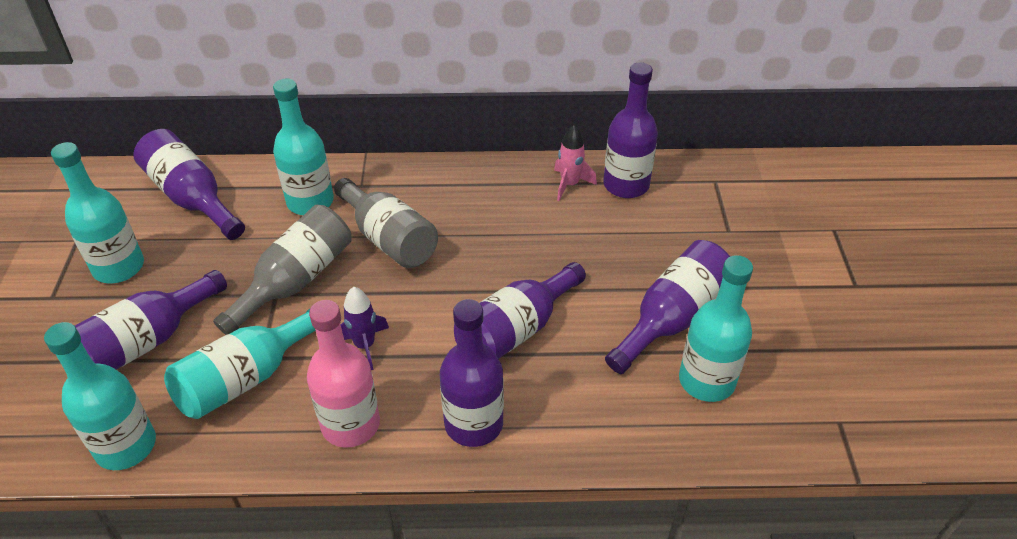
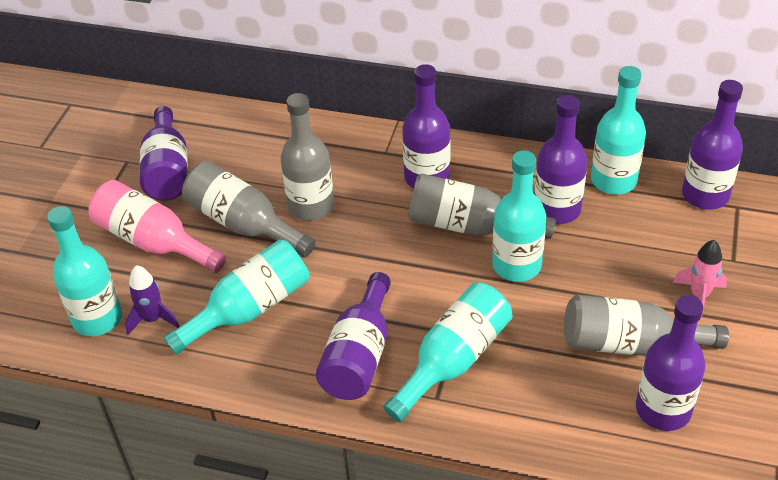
grey bottle: 2 -> 4

